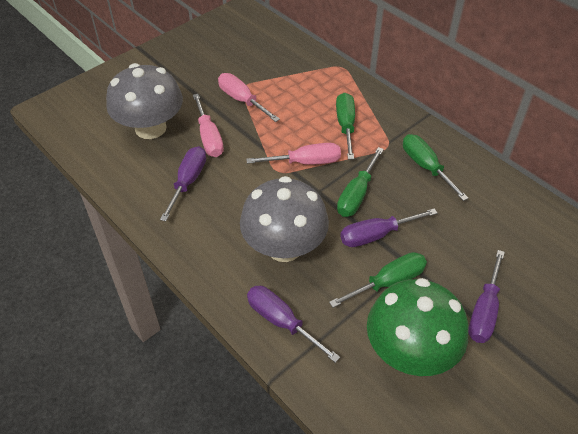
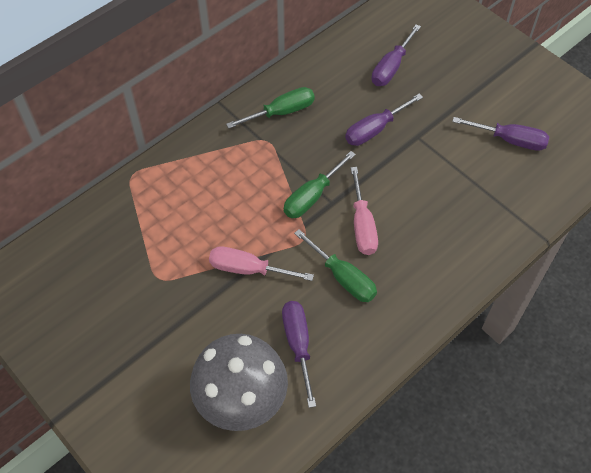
green mushroom: 1 -> 0
green screwdriver: 4 -> 3
grey mushroom: 2 -> 1
pink screwdriver: 3 -> 2

